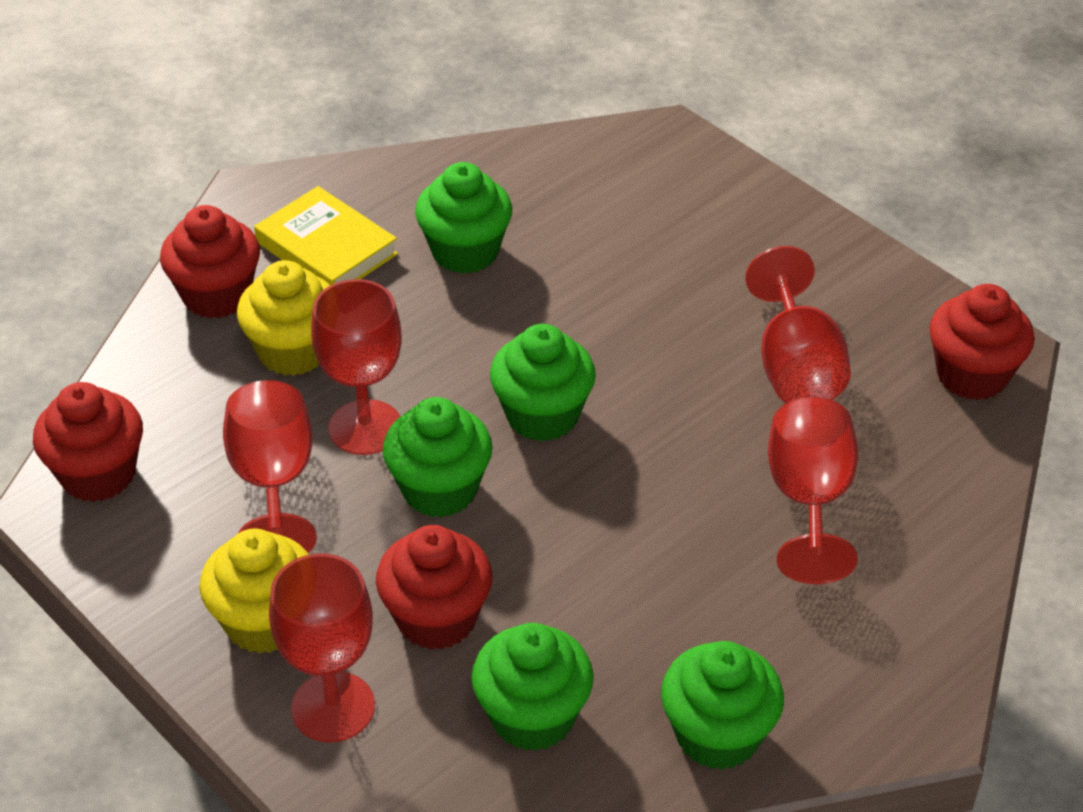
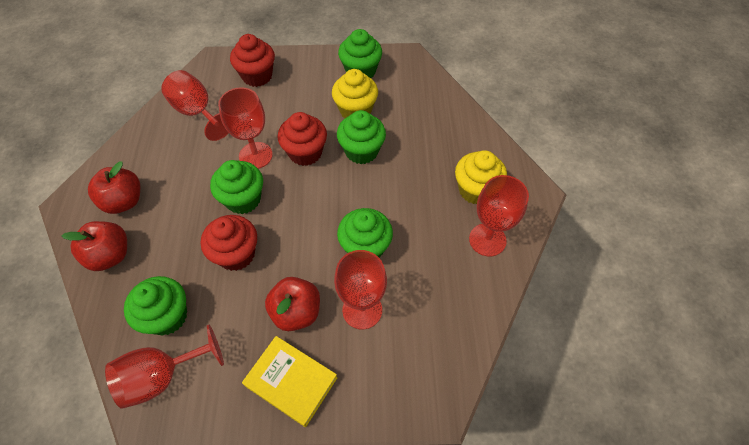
red apple: 0 -> 3
red cupcake: 4 -> 3

